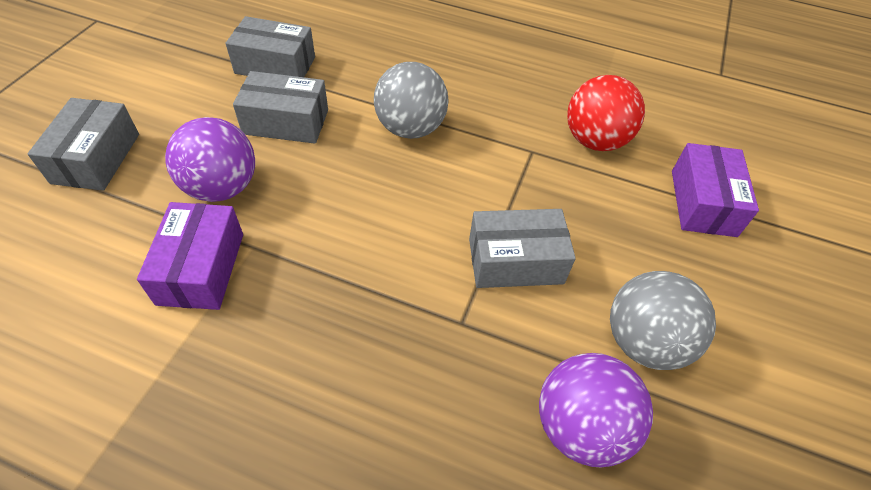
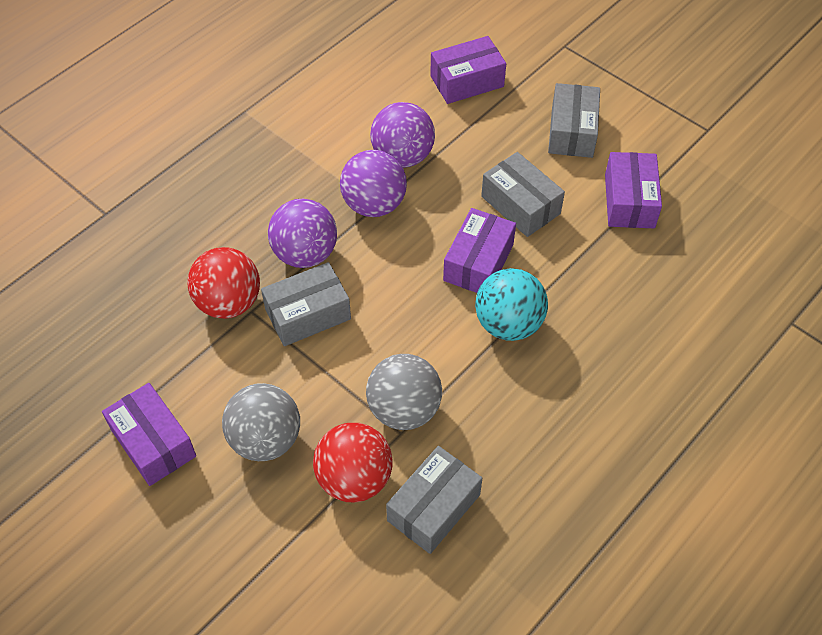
purple ball: 2 -> 3
purple box: 2 -> 4
red ball: 1 -> 2
turquoise ball: 0 -> 1

